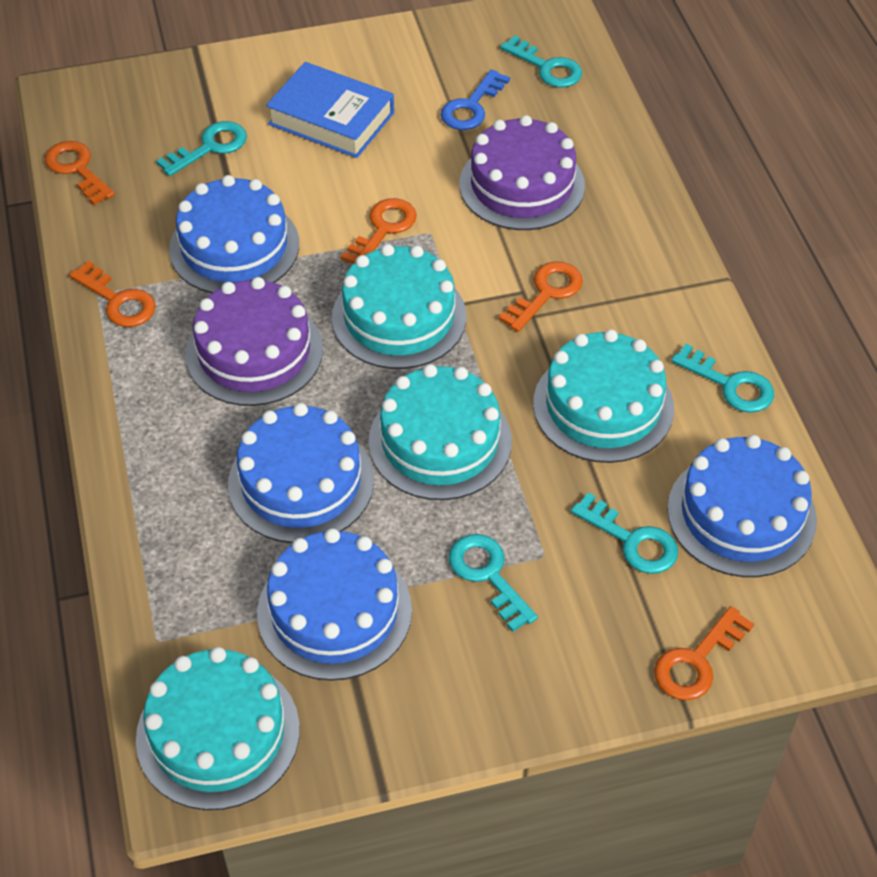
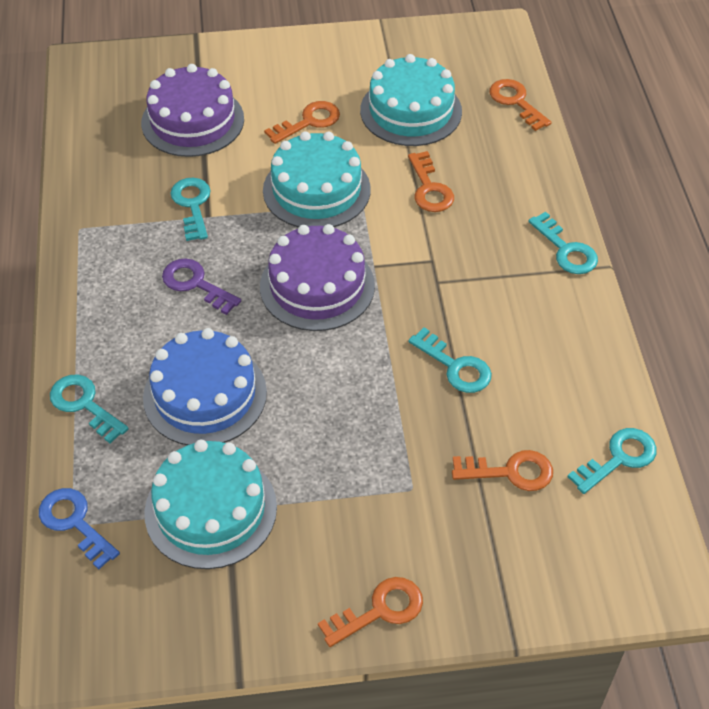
blue book: 1 -> 0
blue cake: 4 -> 1
purple key: 0 -> 1
turquoise cake: 4 -> 3

